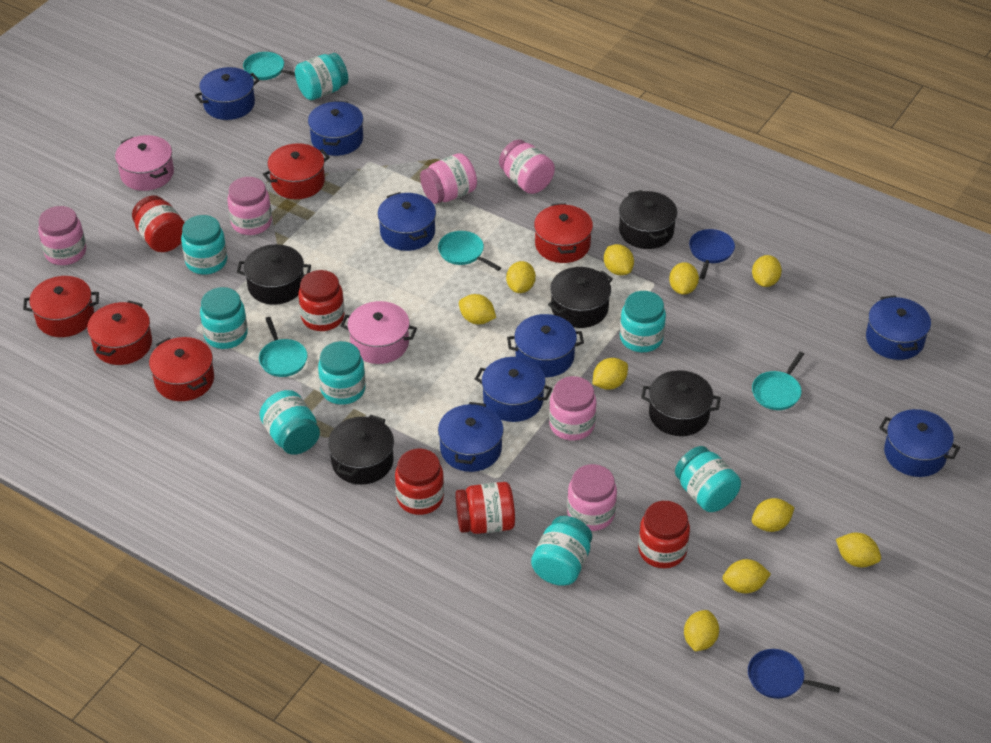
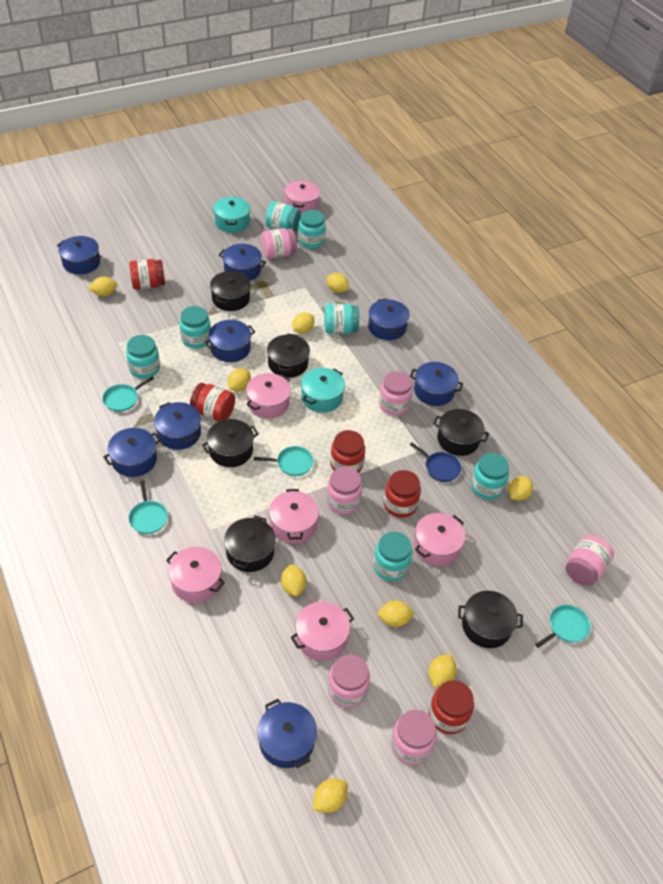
black pot: 5 -> 6
blue pan: 2 -> 1
pink pot: 2 -> 6
red pot: 5 -> 0
turquoise jar: 8 -> 7
turquoise pot: 0 -> 2
yellow lemon: 10 -> 9

